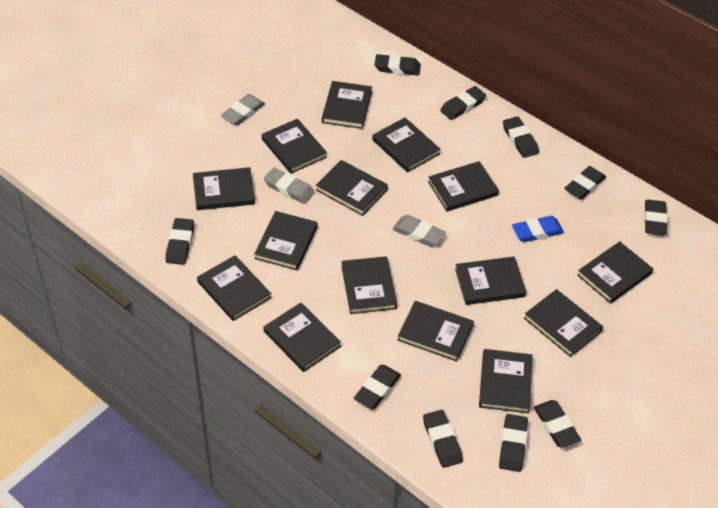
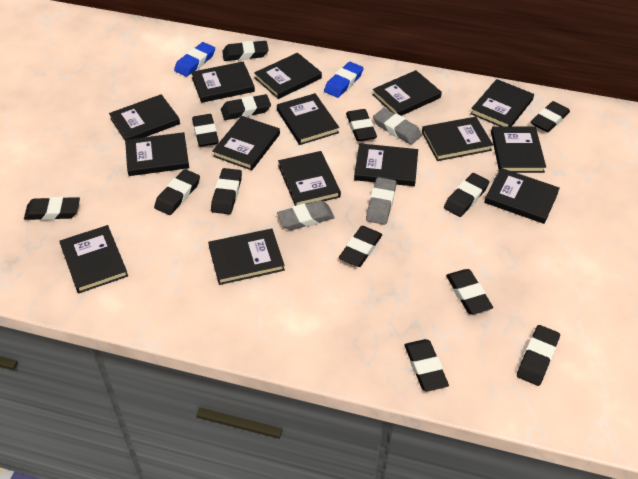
black eraser: 10 -> 13
blue eraser: 1 -> 2

